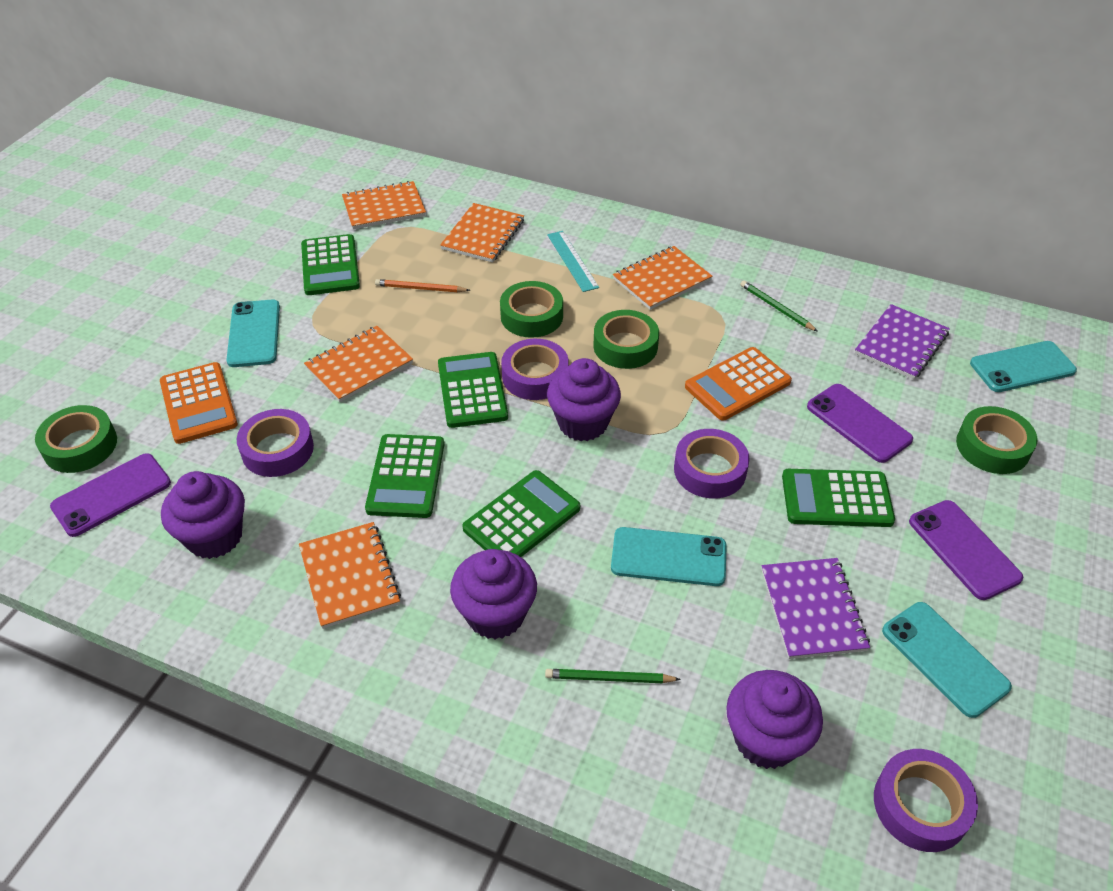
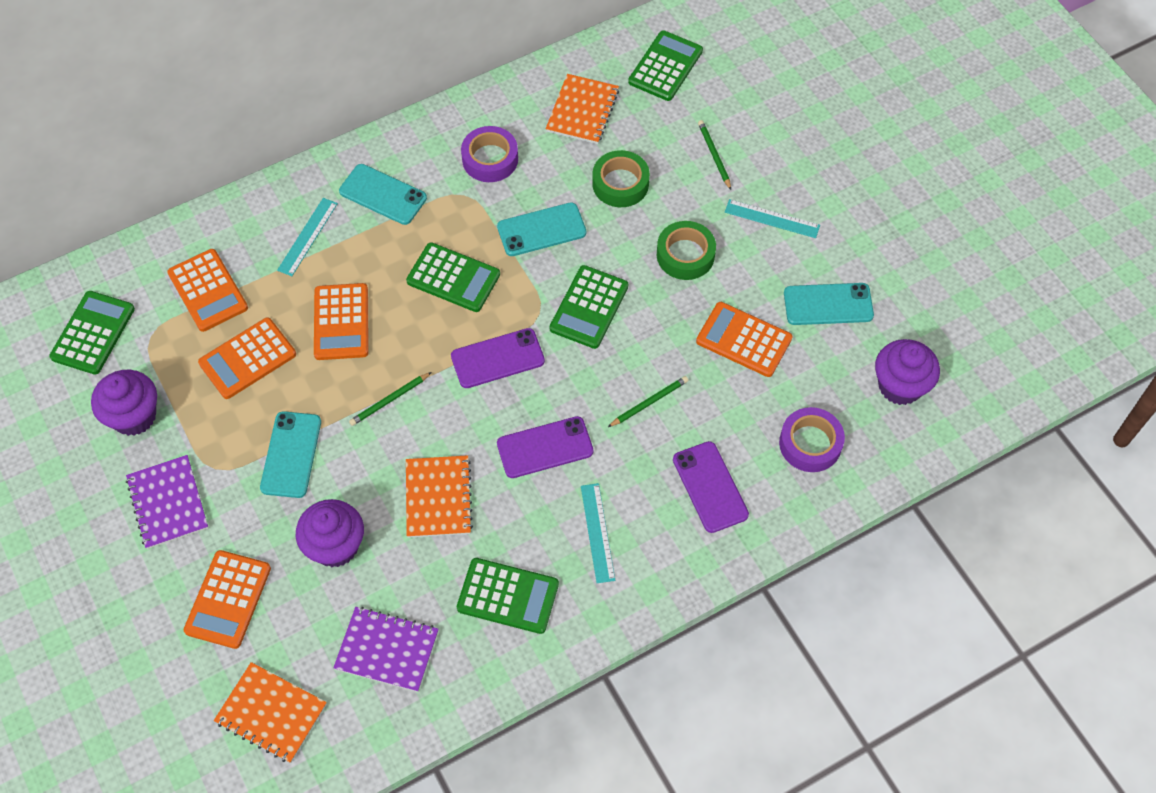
green pencil: 2 -> 3
green tape: 4 -> 2
orange calculator: 2 -> 5
orange notebook: 5 -> 3
orange pencil: 1 -> 0
purple cupcake: 4 -> 3
purple tape: 4 -> 2
turquoise ruler: 1 -> 3

